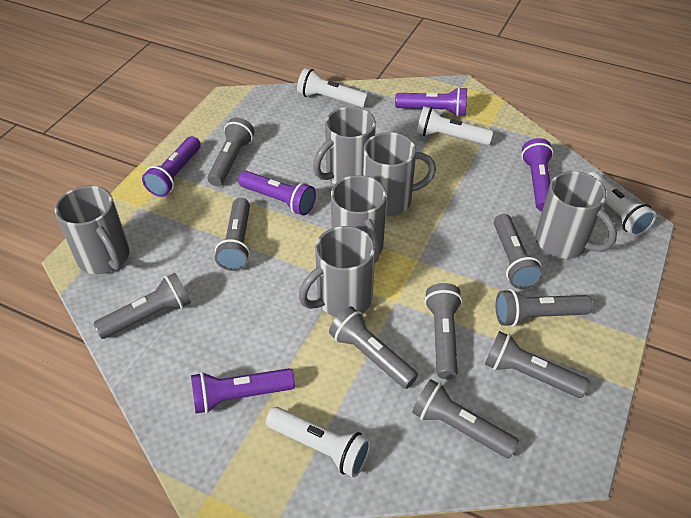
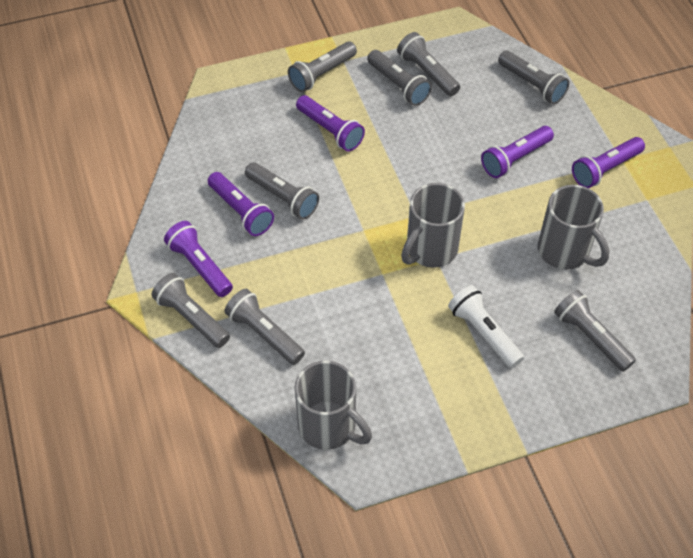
grey flashlight: 9 -> 8
grey mug: 6 -> 3
white flashlight: 4 -> 1

